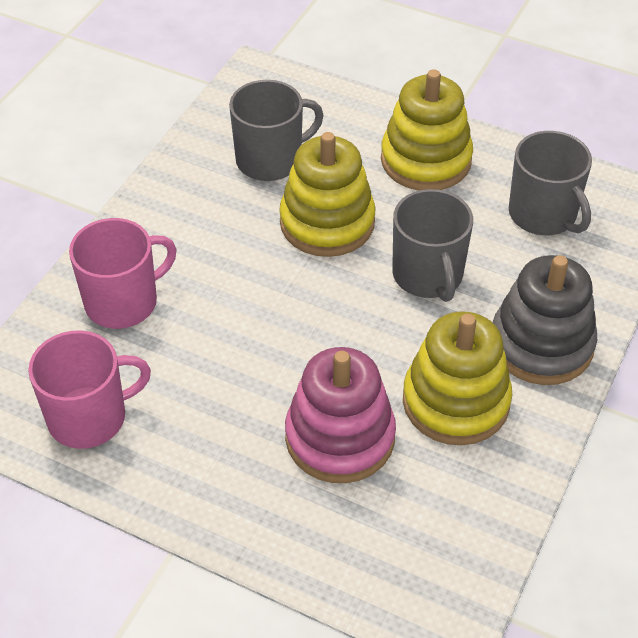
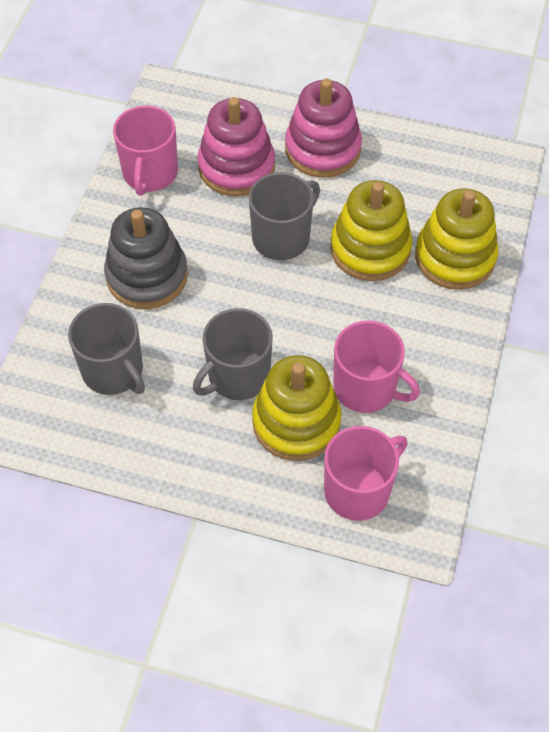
pink mug: 2 -> 3
pink stacking toy: 1 -> 2

